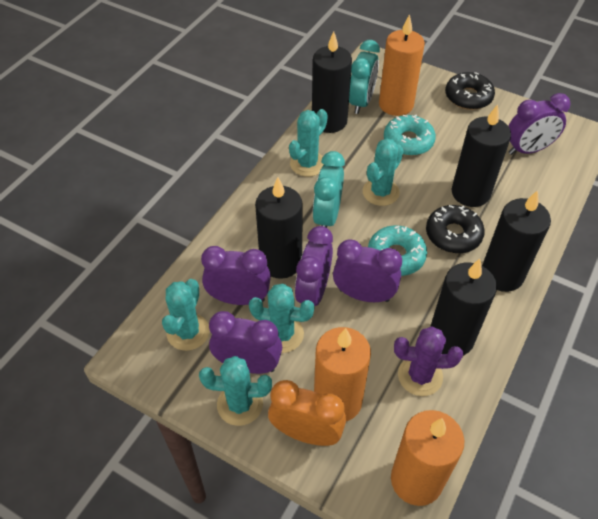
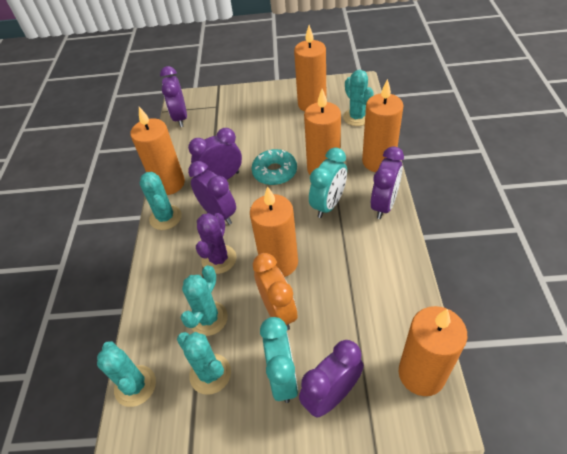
black candle: 5 -> 0
black donut: 2 -> 0
orange candle: 3 -> 6
turquoise donut: 2 -> 1

